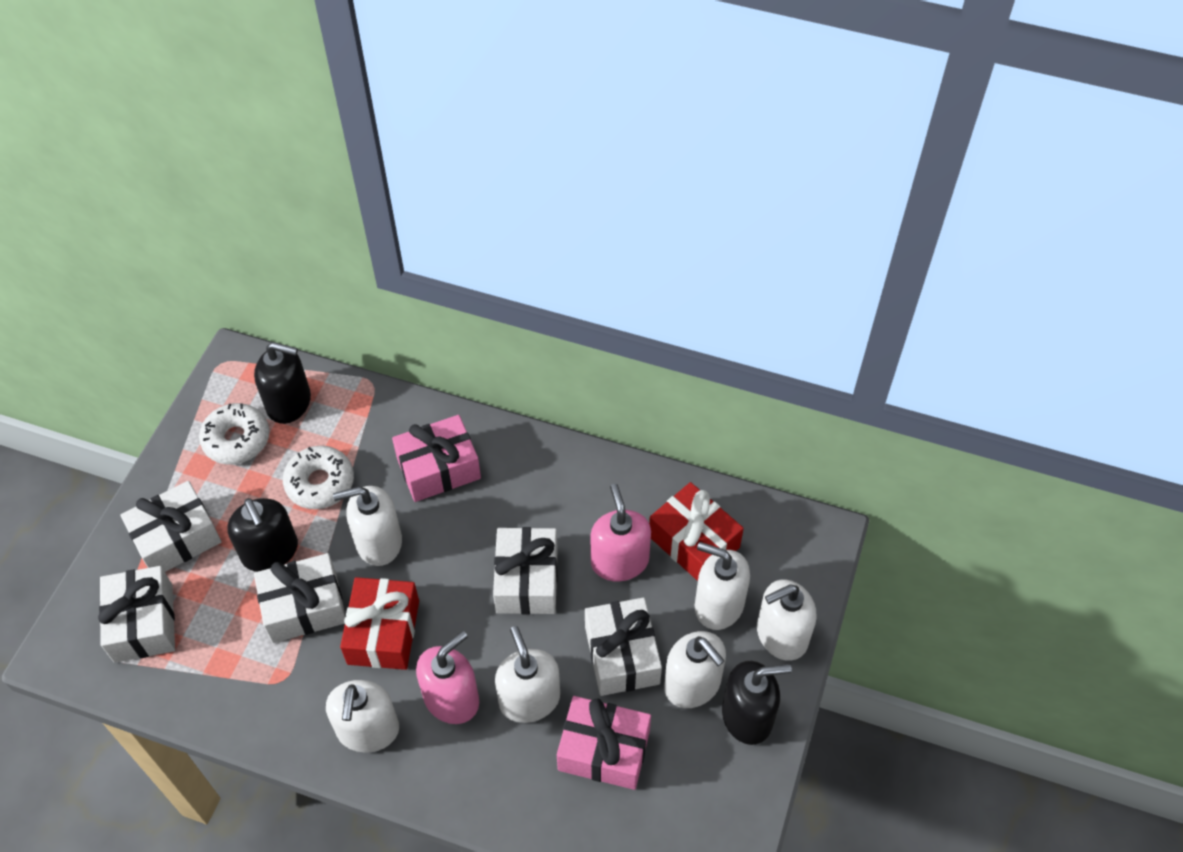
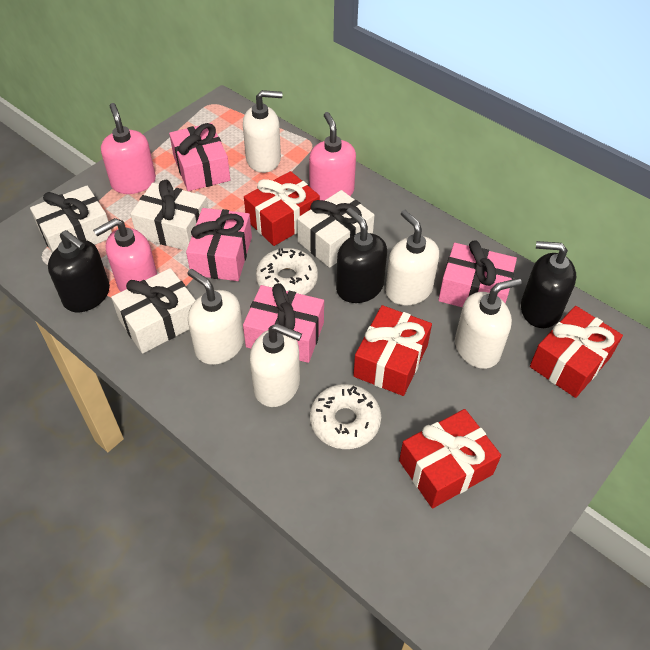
pink gift: 2 -> 4
pink soap dispenser: 2 -> 3
red gift: 2 -> 4
white gift: 5 -> 4
white soap dispenser: 6 -> 5

